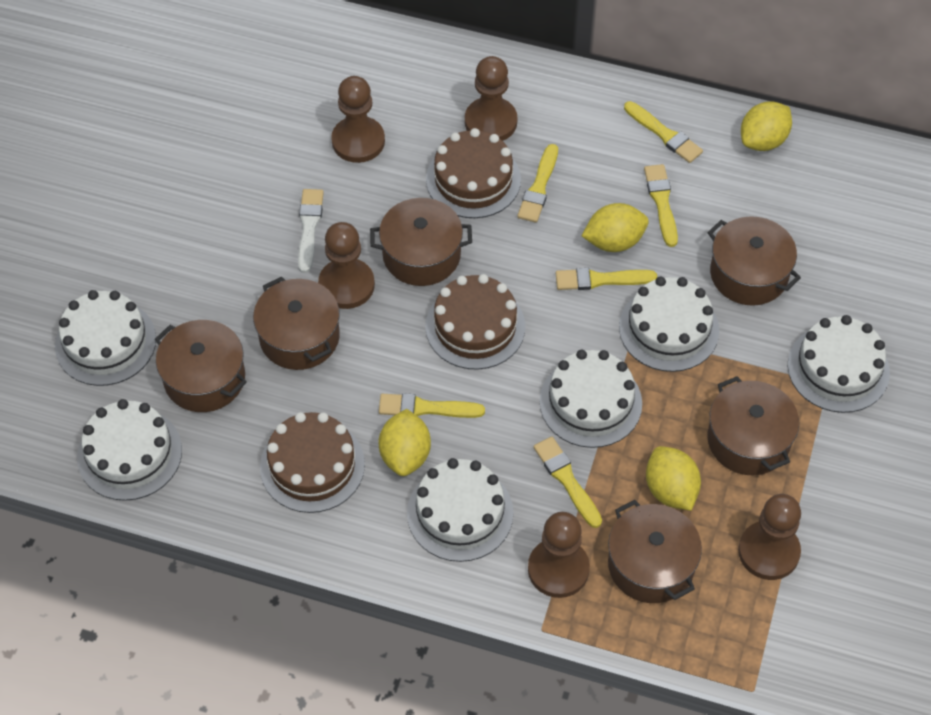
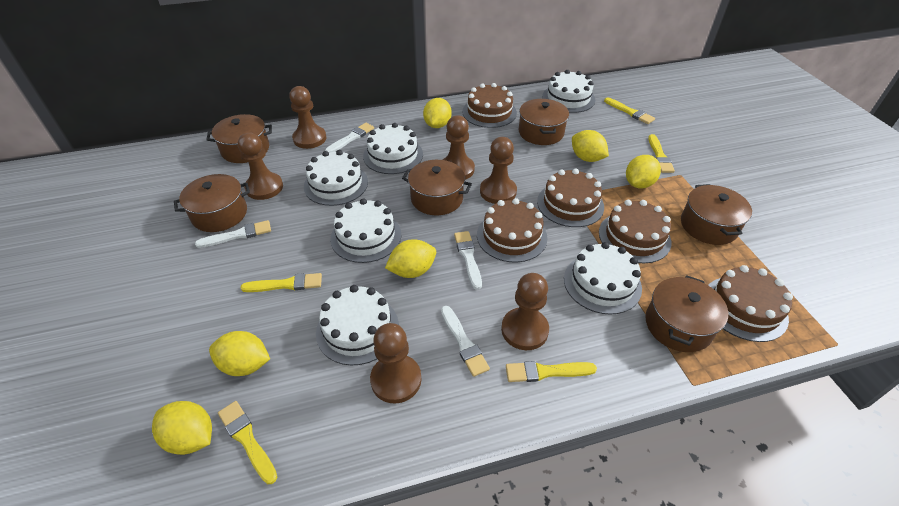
brown cake: 3 -> 5
brown pawn: 5 -> 6
white brush: 1 -> 4
yellow brush: 6 -> 5
yellow lemon: 4 -> 6

